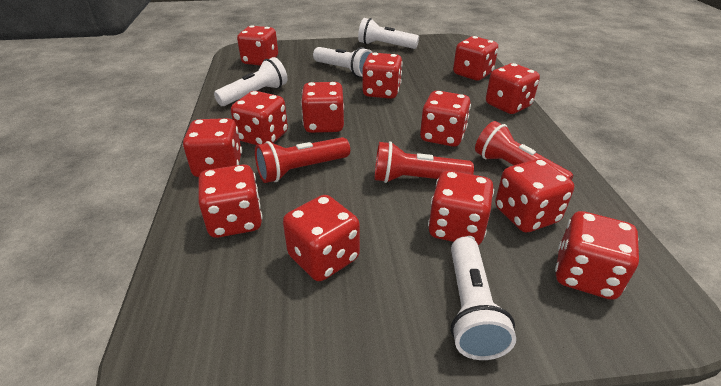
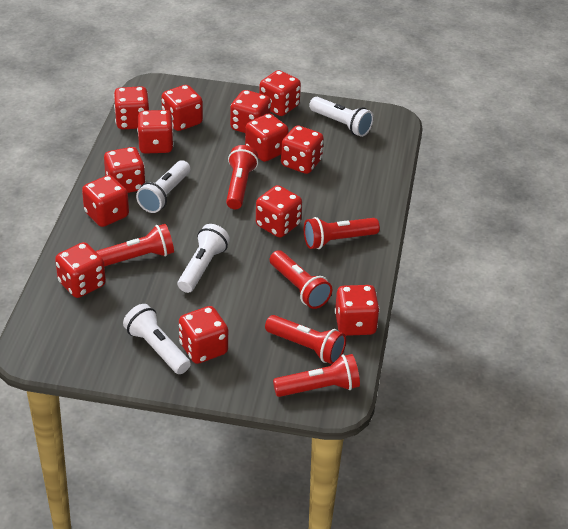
red flashlight: 3 -> 6

